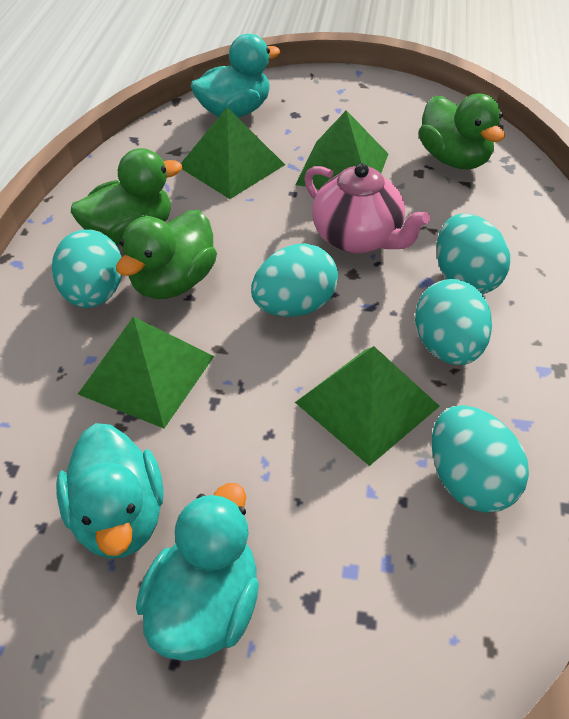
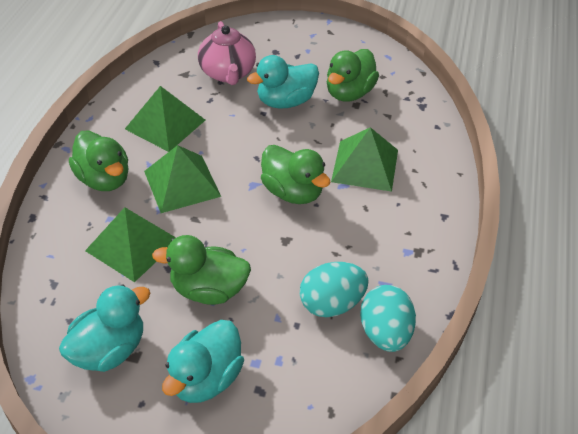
green duck: 3 -> 4
turquoise egg: 5 -> 2

